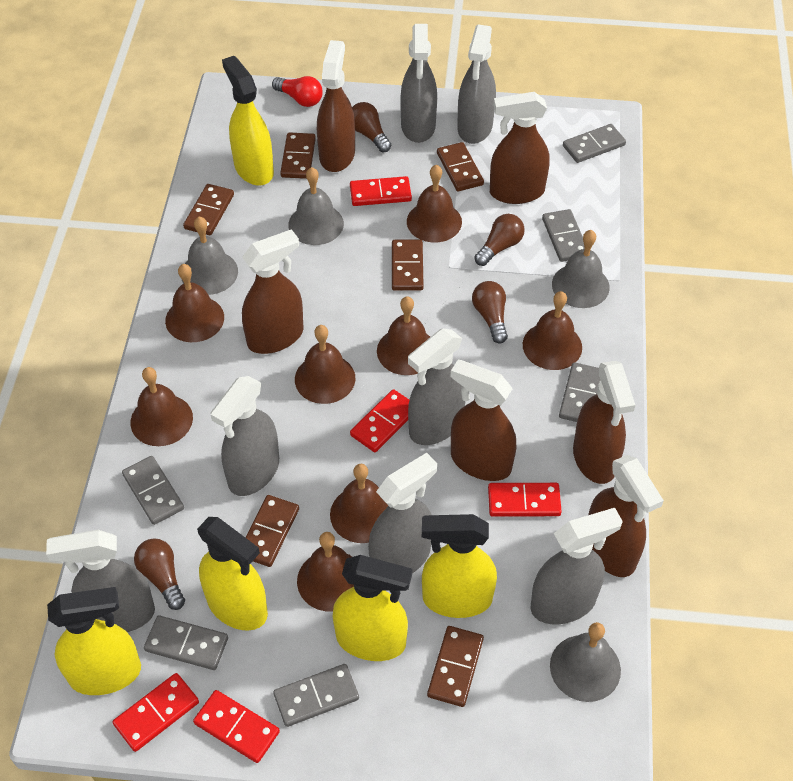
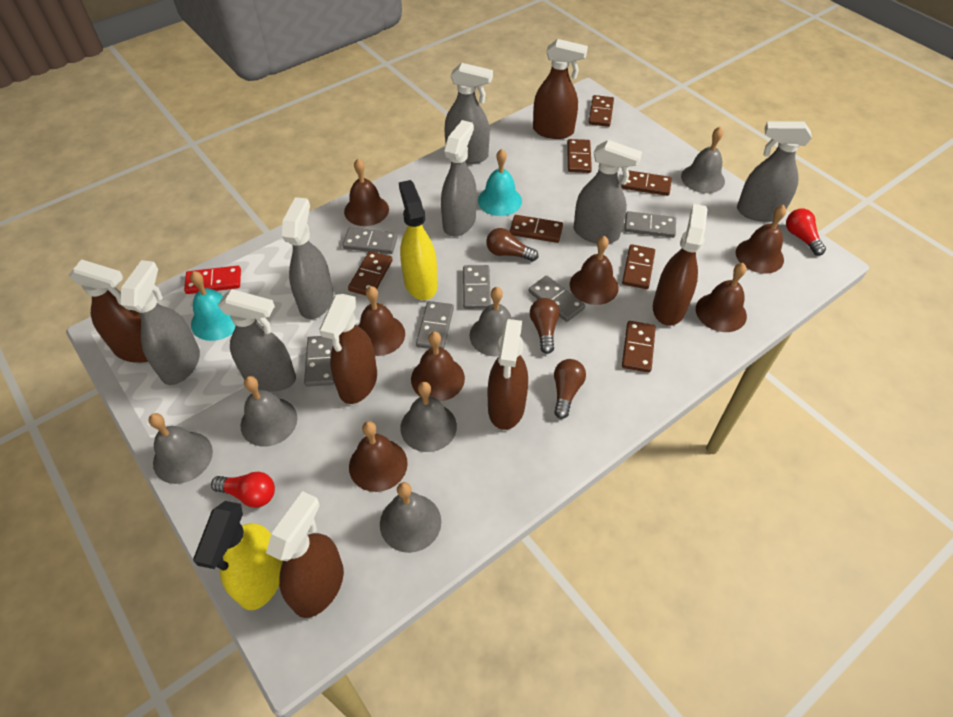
brown bell: 8 -> 7
brown domino: 6 -> 7
brown light bulb: 4 -> 3
grey bell: 4 -> 6
red domino: 5 -> 1
red light bulb: 1 -> 2
turquoise bell: 0 -> 2
yellow spray bottle: 5 -> 2

